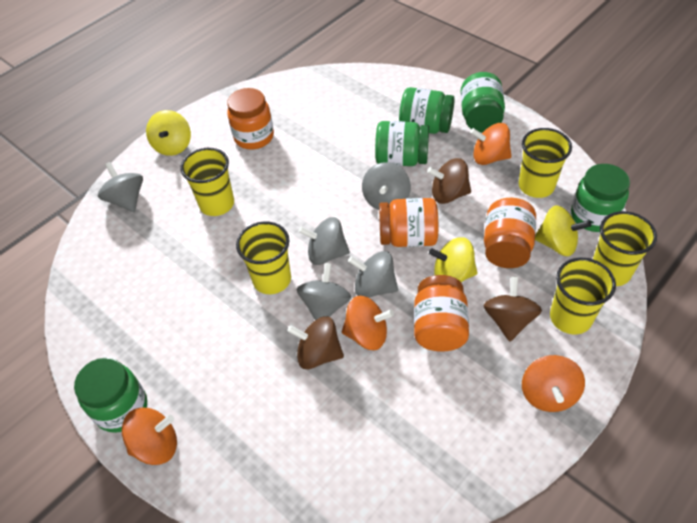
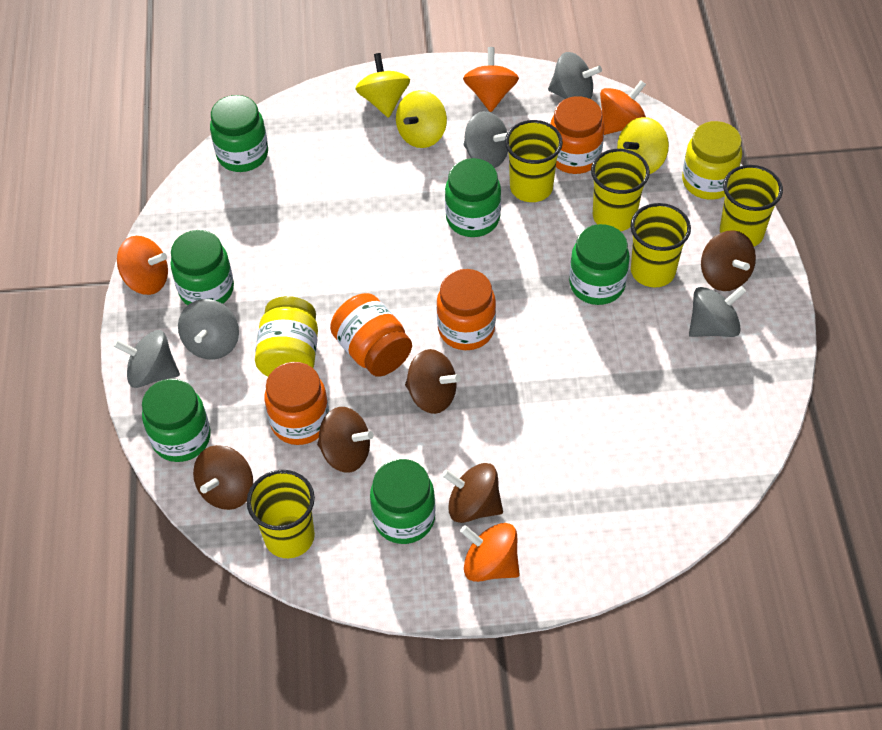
brown spinning top: 3 -> 5
green jar: 5 -> 6
yellow jar: 0 -> 2

